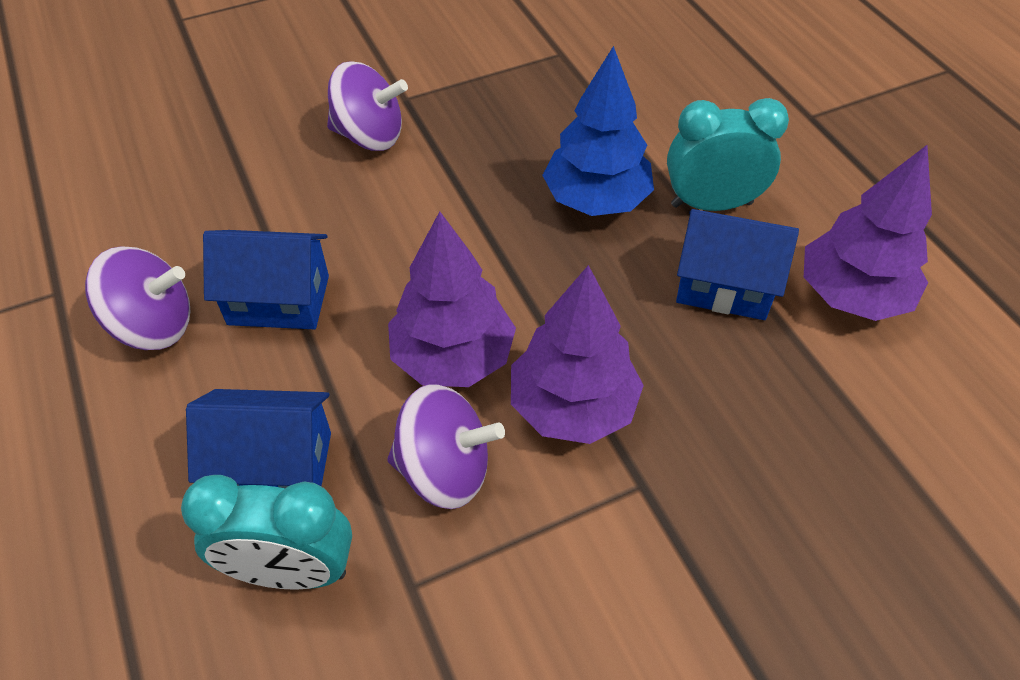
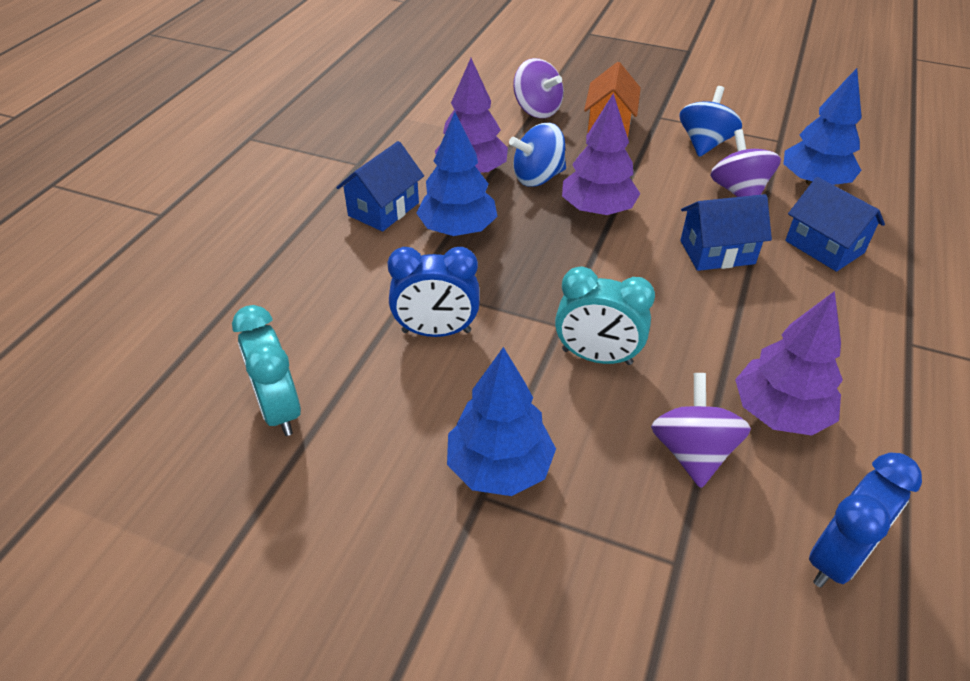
blue clock: 0 -> 2
blue spinning top: 0 -> 2
blue tree: 1 -> 3
orange house: 0 -> 1

